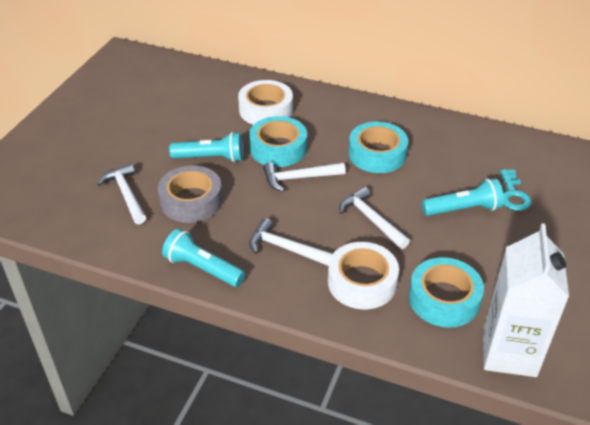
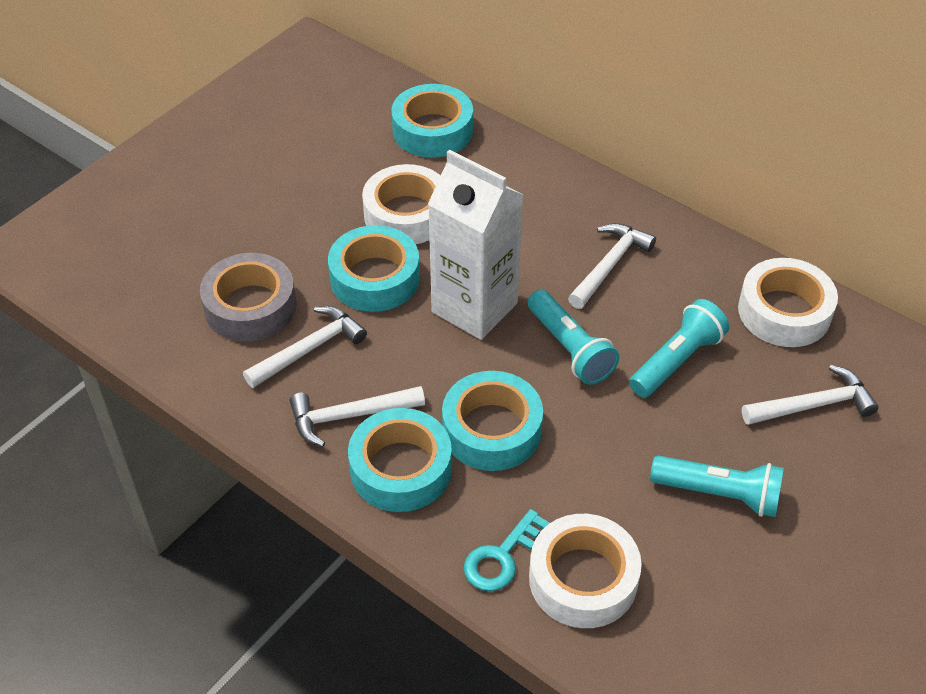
turquoise tape: 3 -> 4
white tape: 2 -> 3

